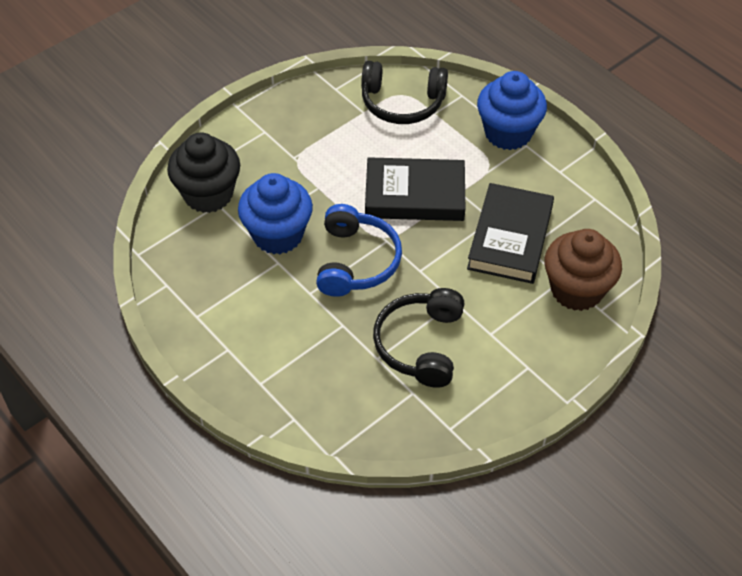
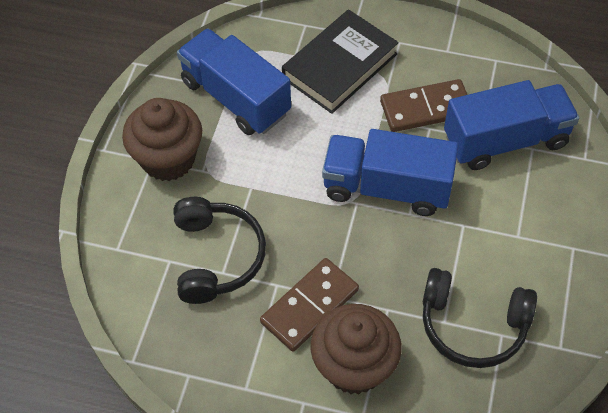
black book: 2 -> 1
black cupcake: 1 -> 0
blue cupcake: 2 -> 0
blue headphones: 1 -> 0
blue truck: 0 -> 3
brown cupcake: 1 -> 2
brown domino: 0 -> 2

